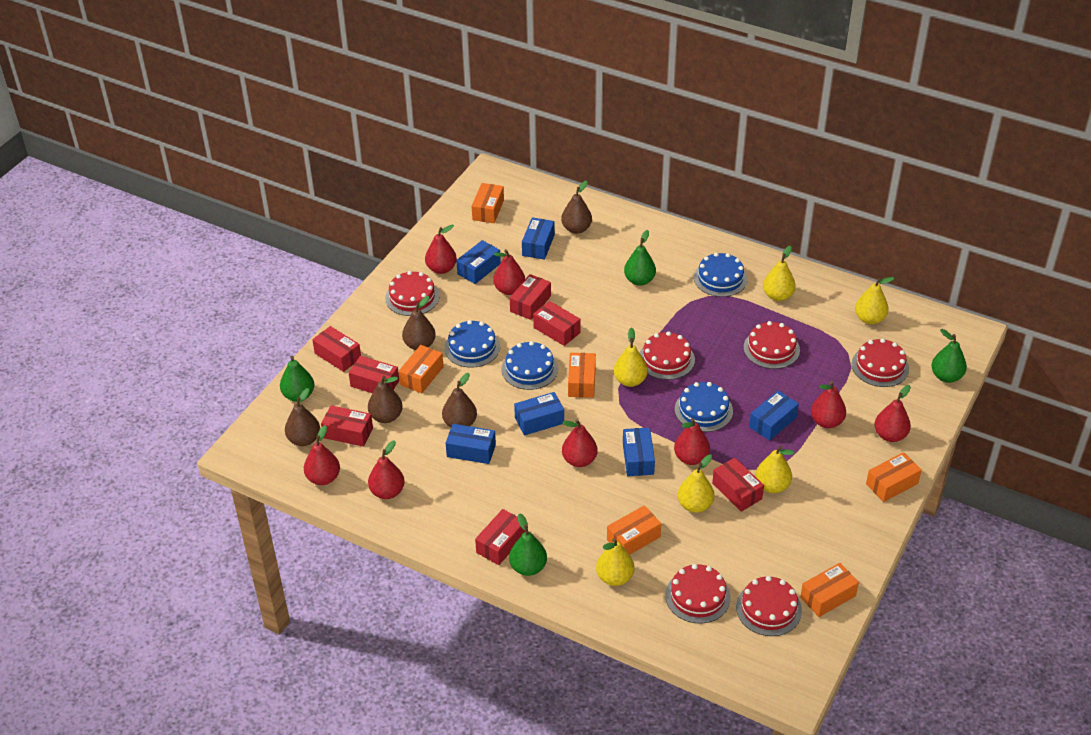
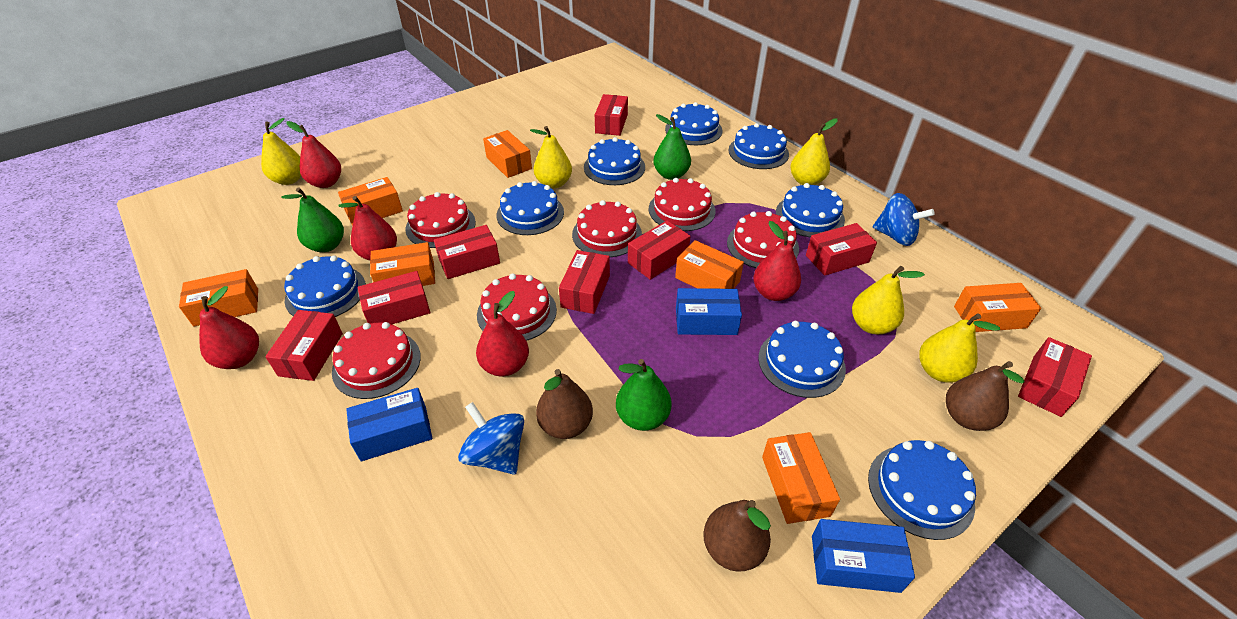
blue box: 6 -> 3
blue cake: 4 -> 8
blue spinning top: 0 -> 2
brown pear: 5 -> 3
green pear: 4 -> 3
orange box: 6 -> 7
red box: 7 -> 8
red pear: 8 -> 5
yellow pear: 6 -> 5

